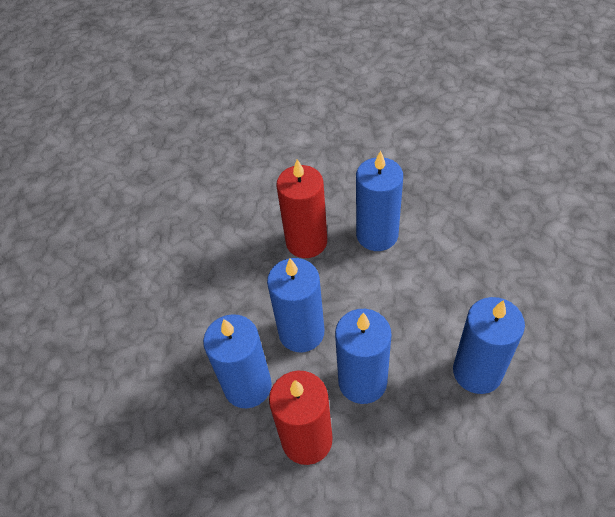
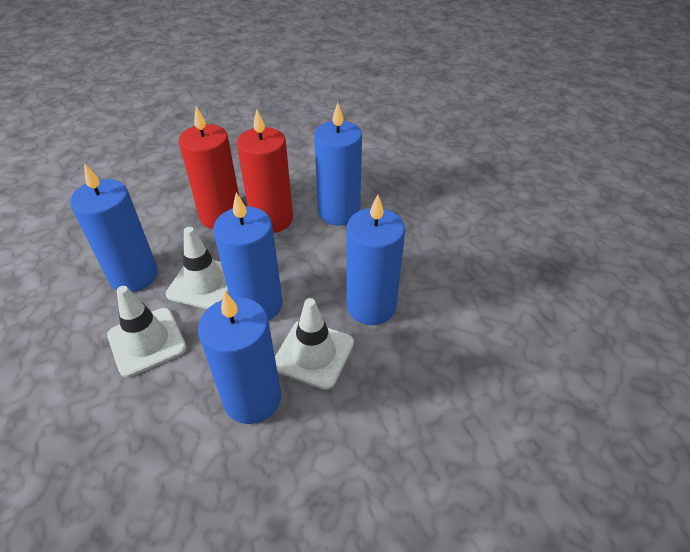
white traffic cone: 0 -> 3

